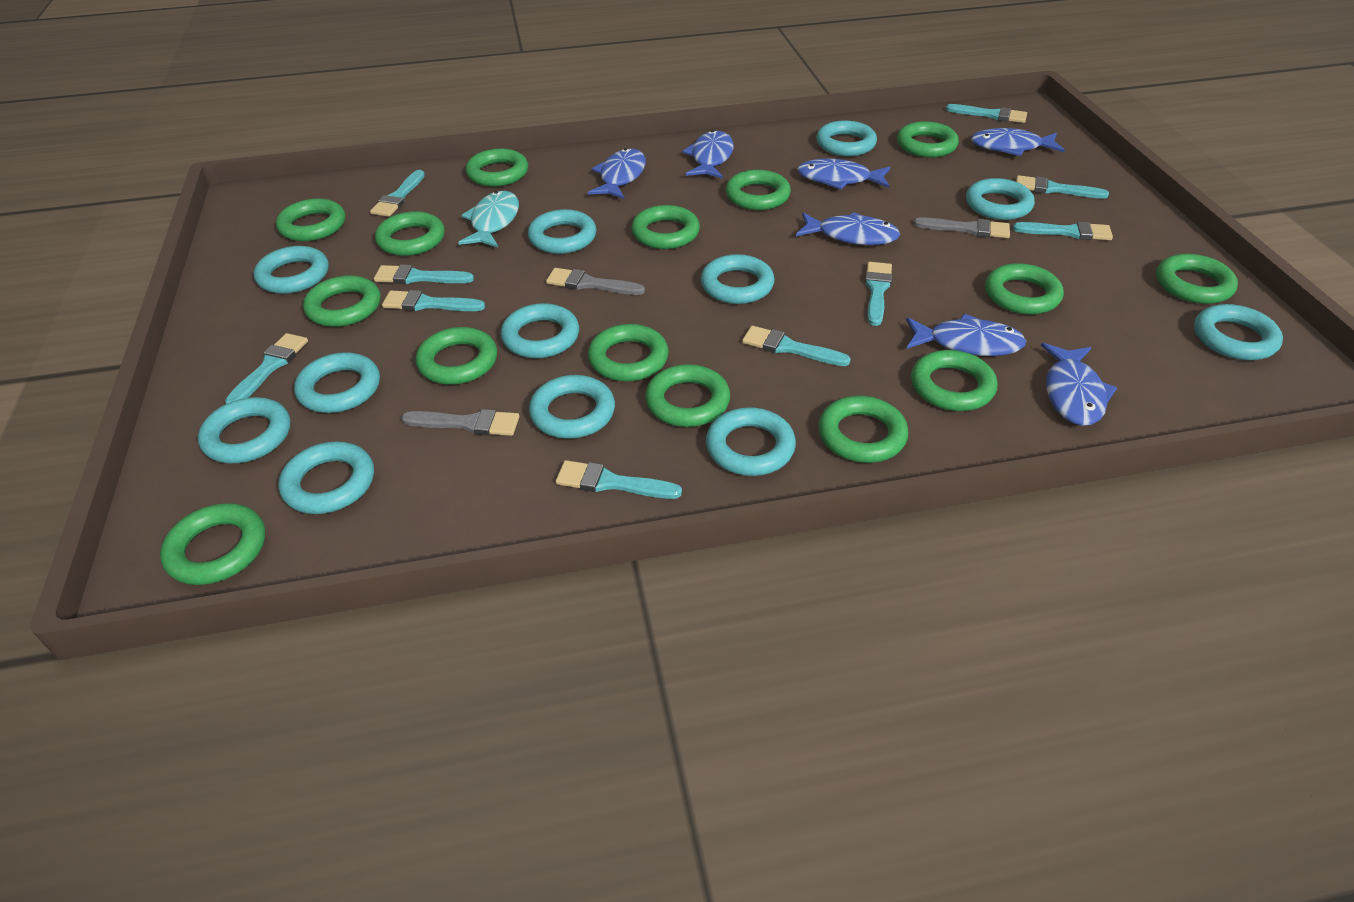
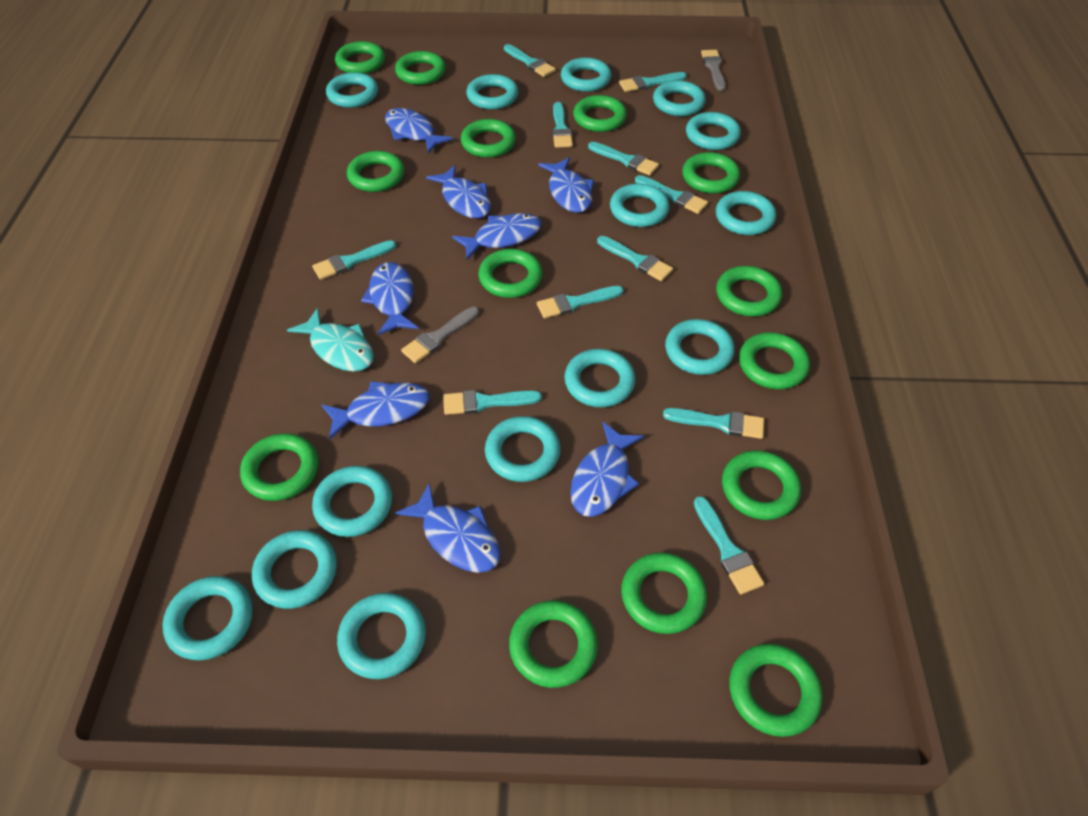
blue fish: 7 -> 8
green ring: 15 -> 14
grey brush: 3 -> 2
turquoise brush: 10 -> 11
turquoise ring: 12 -> 14

